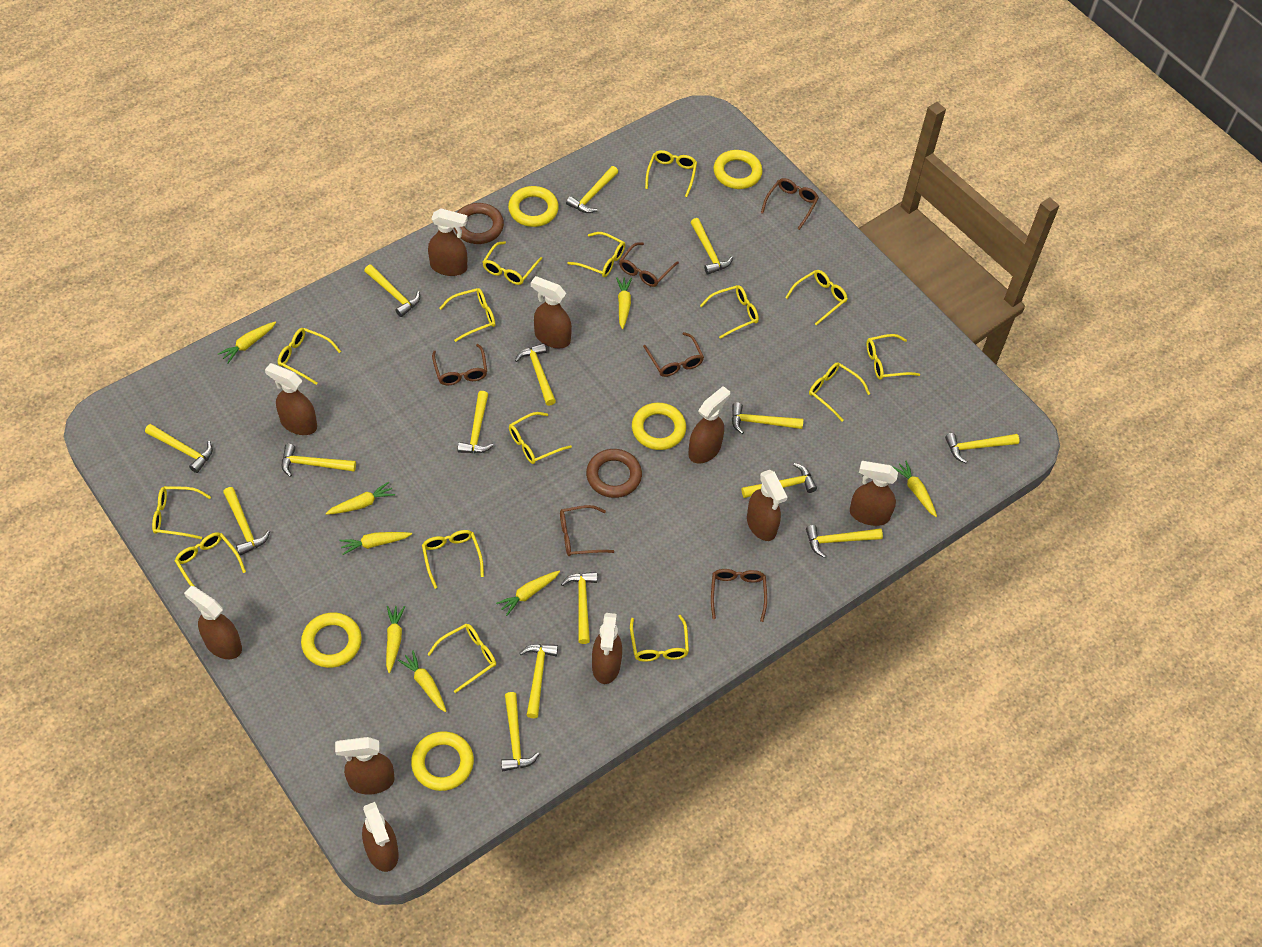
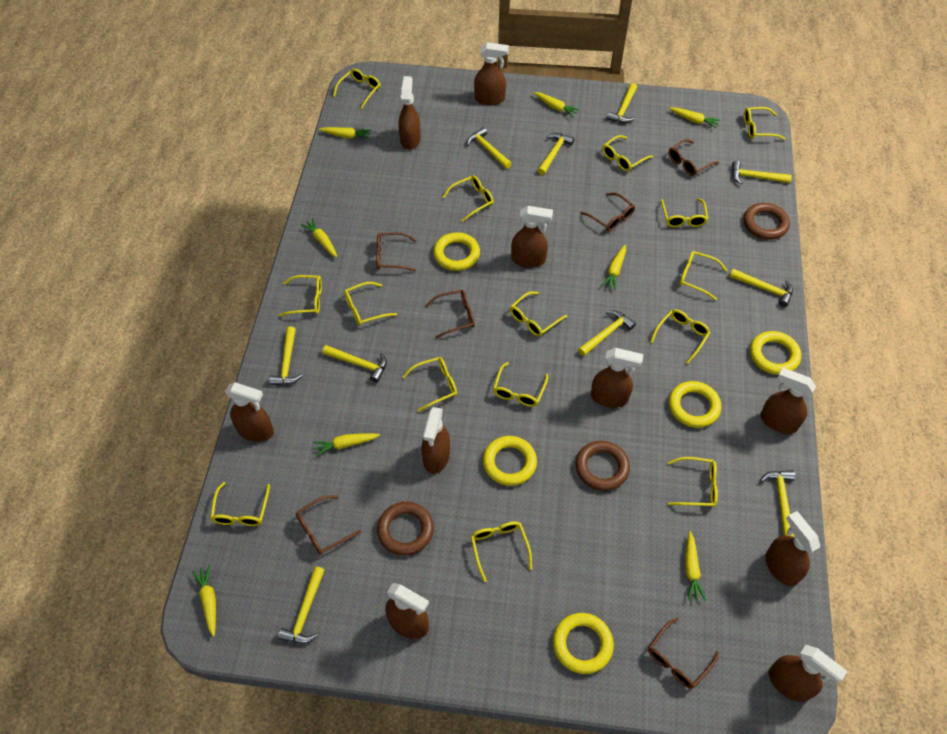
brown ring: 2 -> 3
yellow hammer: 15 -> 10

